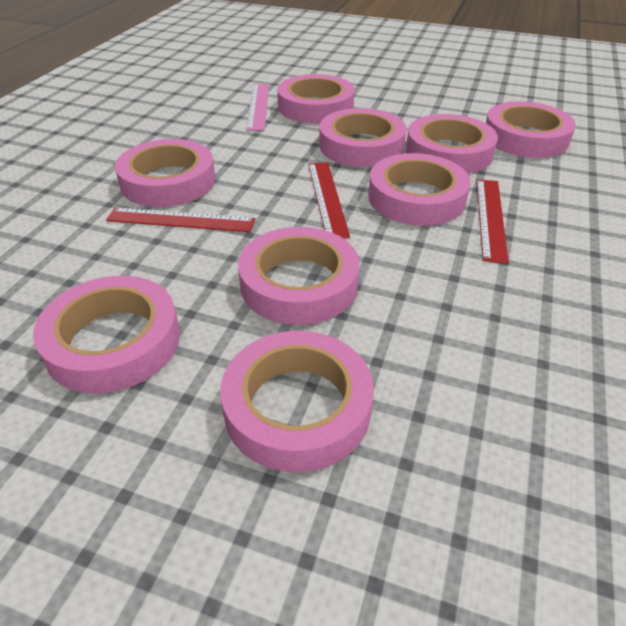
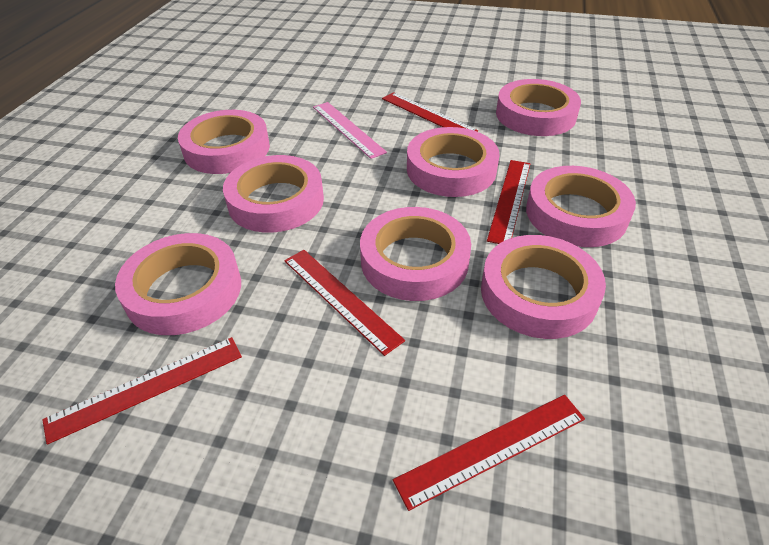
pink tape: 9 -> 8
red ruler: 3 -> 5

